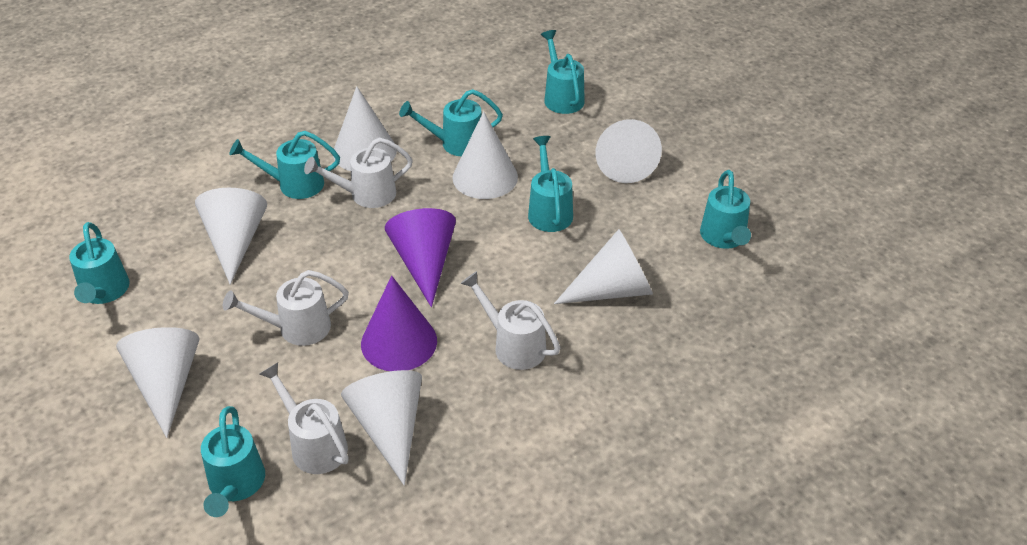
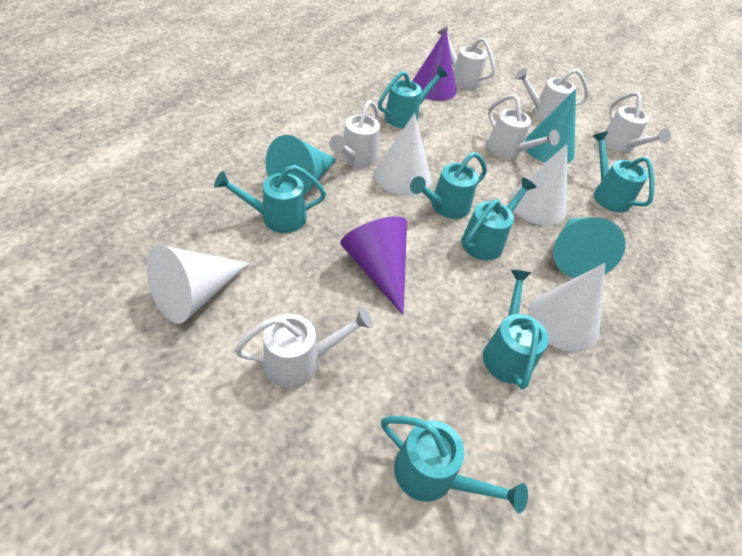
turquoise cone: 0 -> 3
white cone: 7 -> 4
white watering can: 4 -> 6

